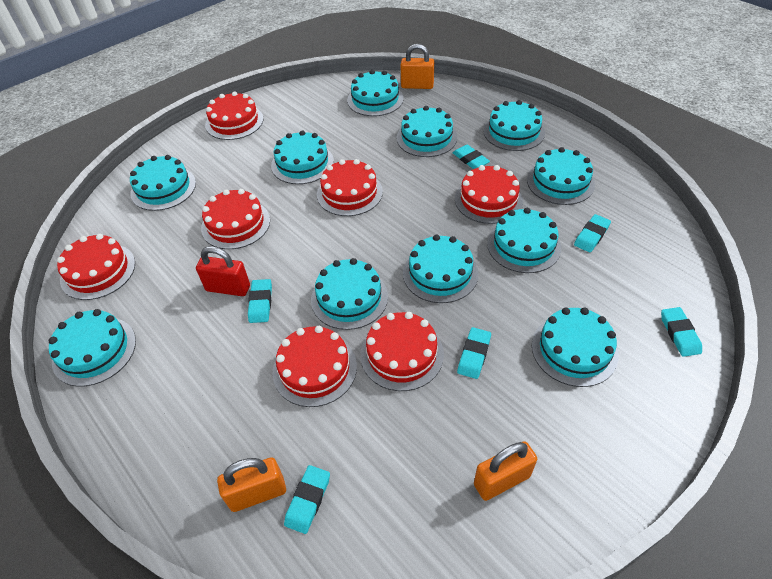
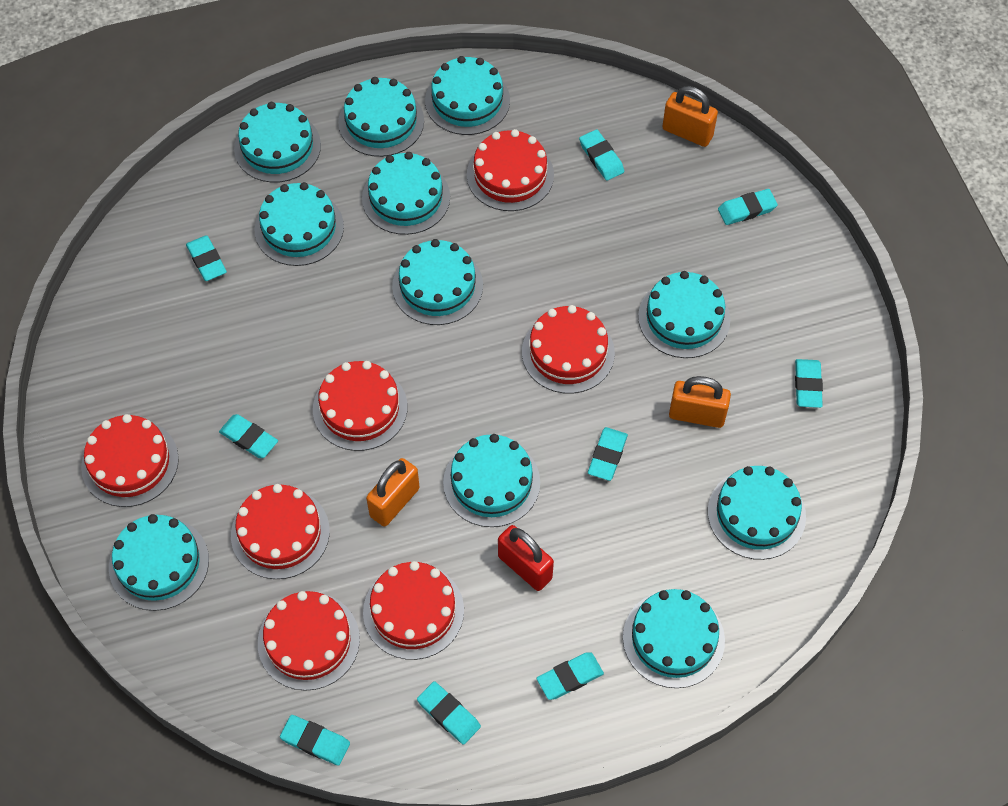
turquoise eraser: 6 -> 9

